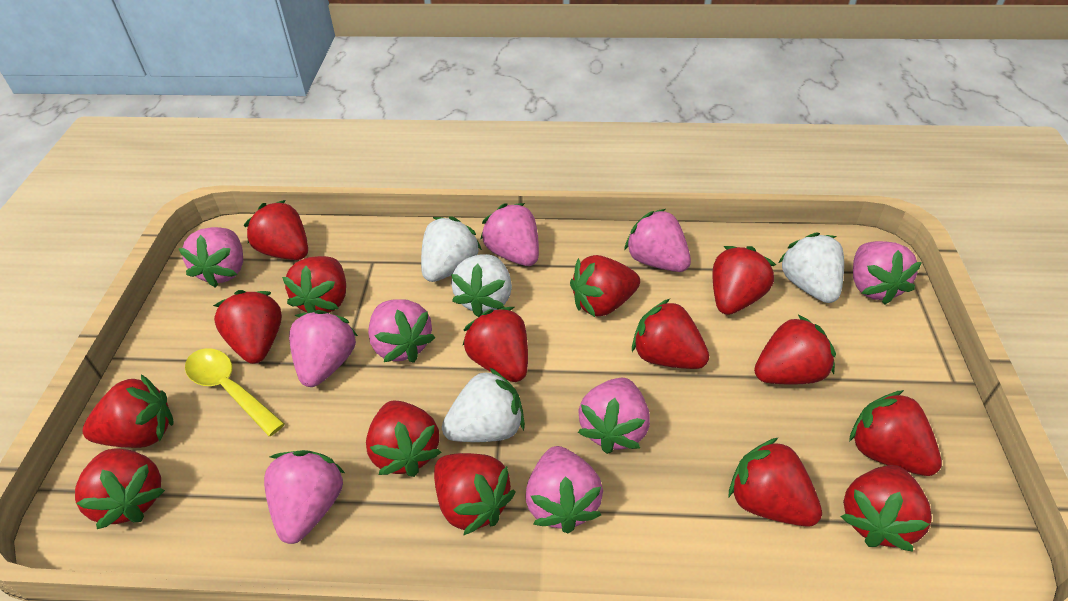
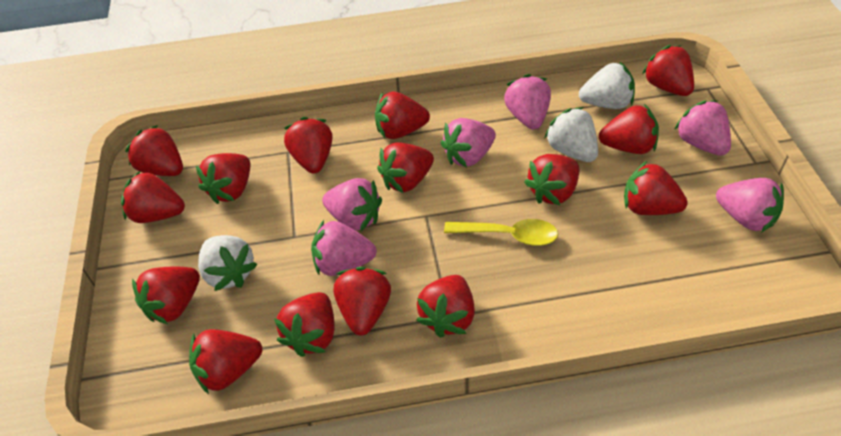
pink strawberry: 9 -> 6
white strawberry: 4 -> 3

